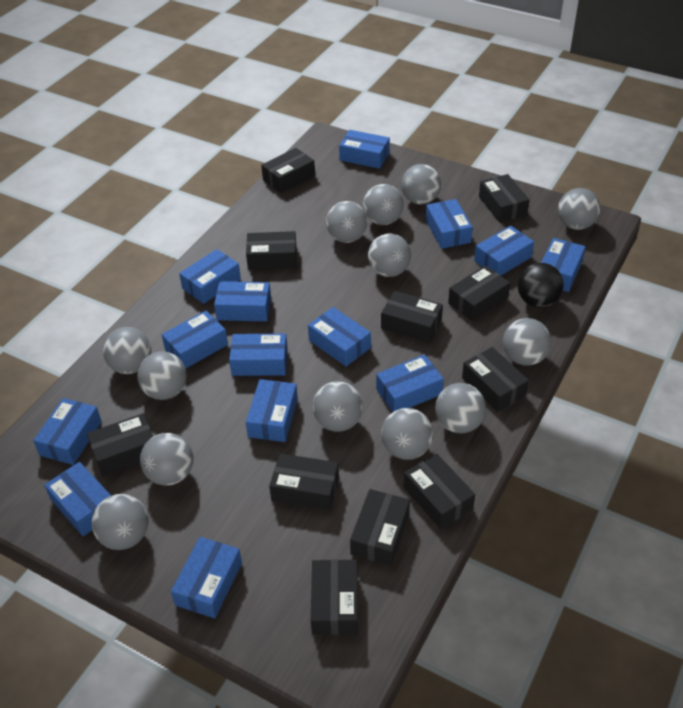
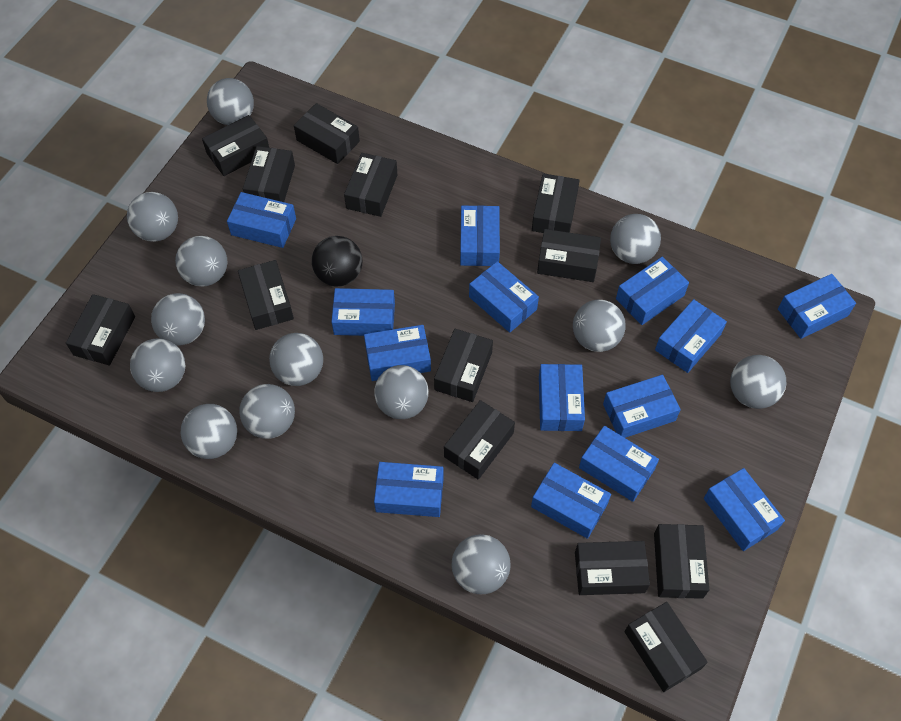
black box: 11 -> 13

